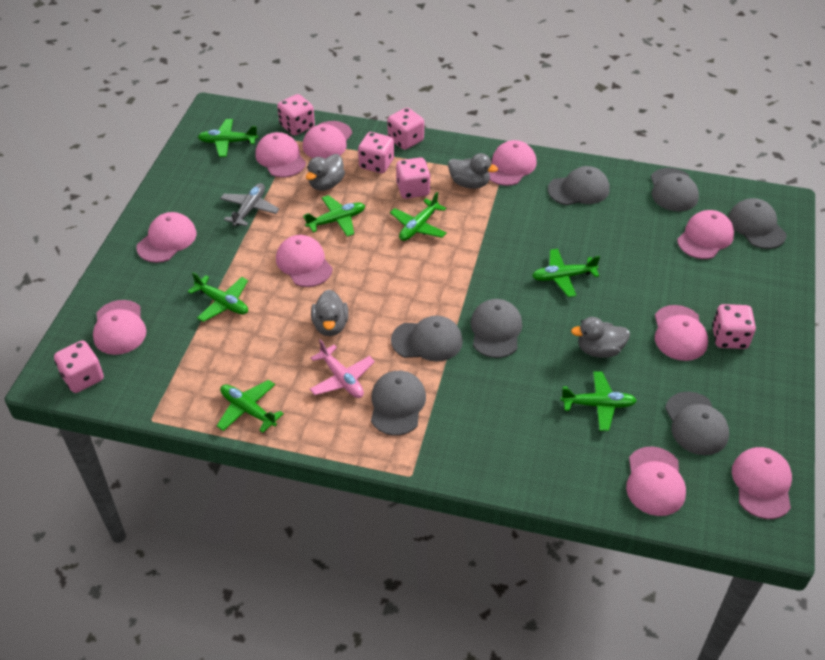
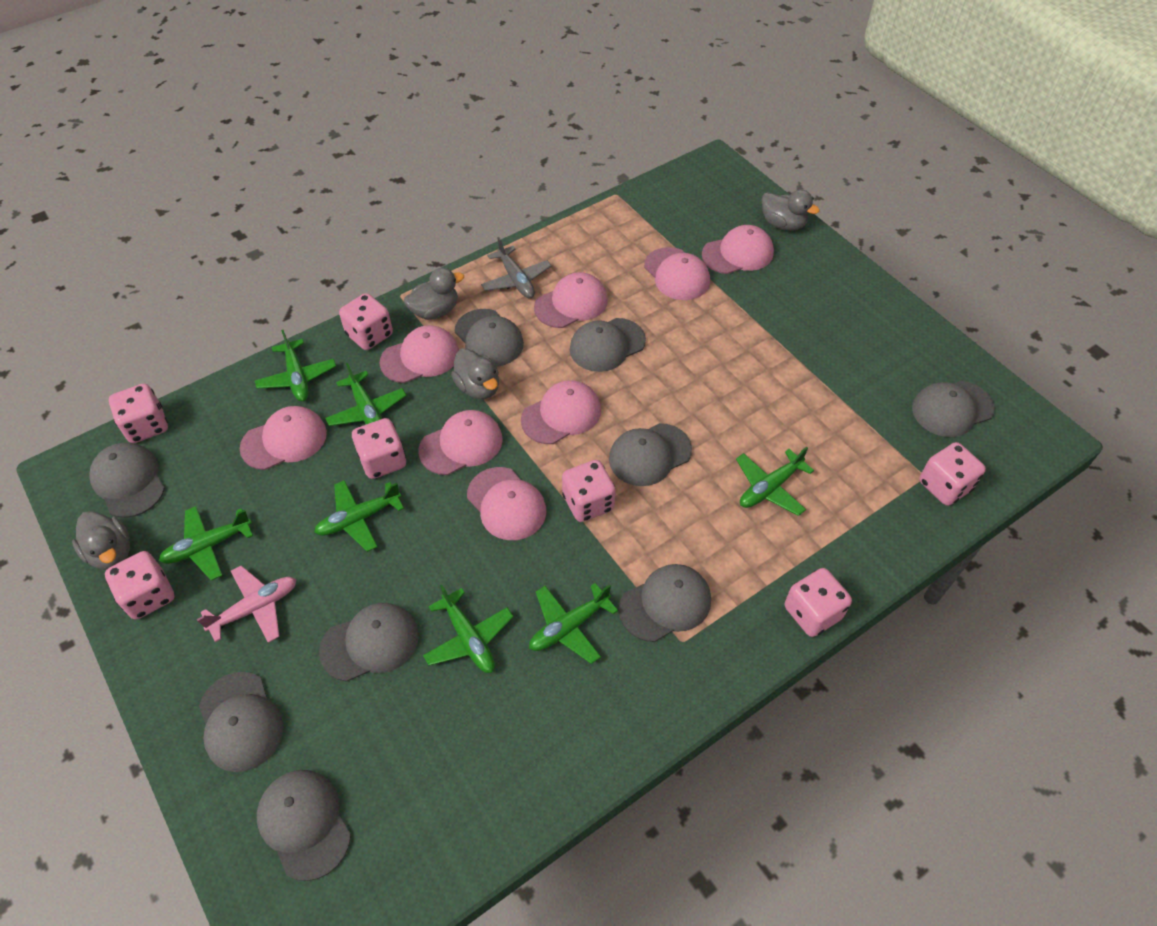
grey cap: 7 -> 9
pink cap: 10 -> 8
pink dice: 6 -> 7

